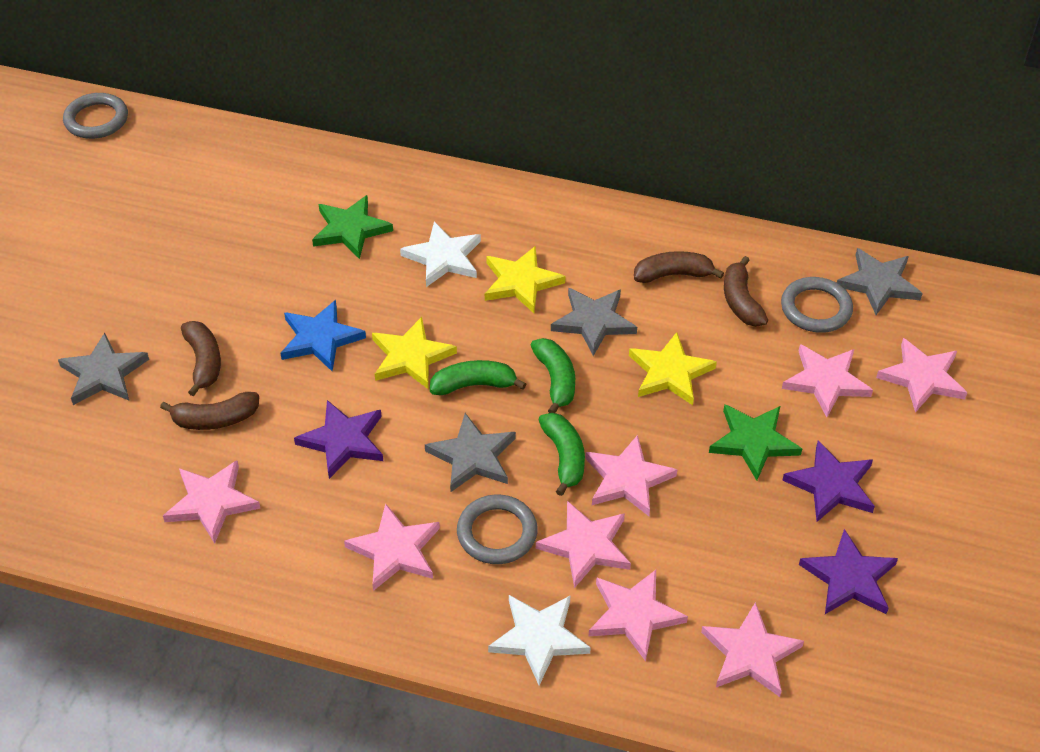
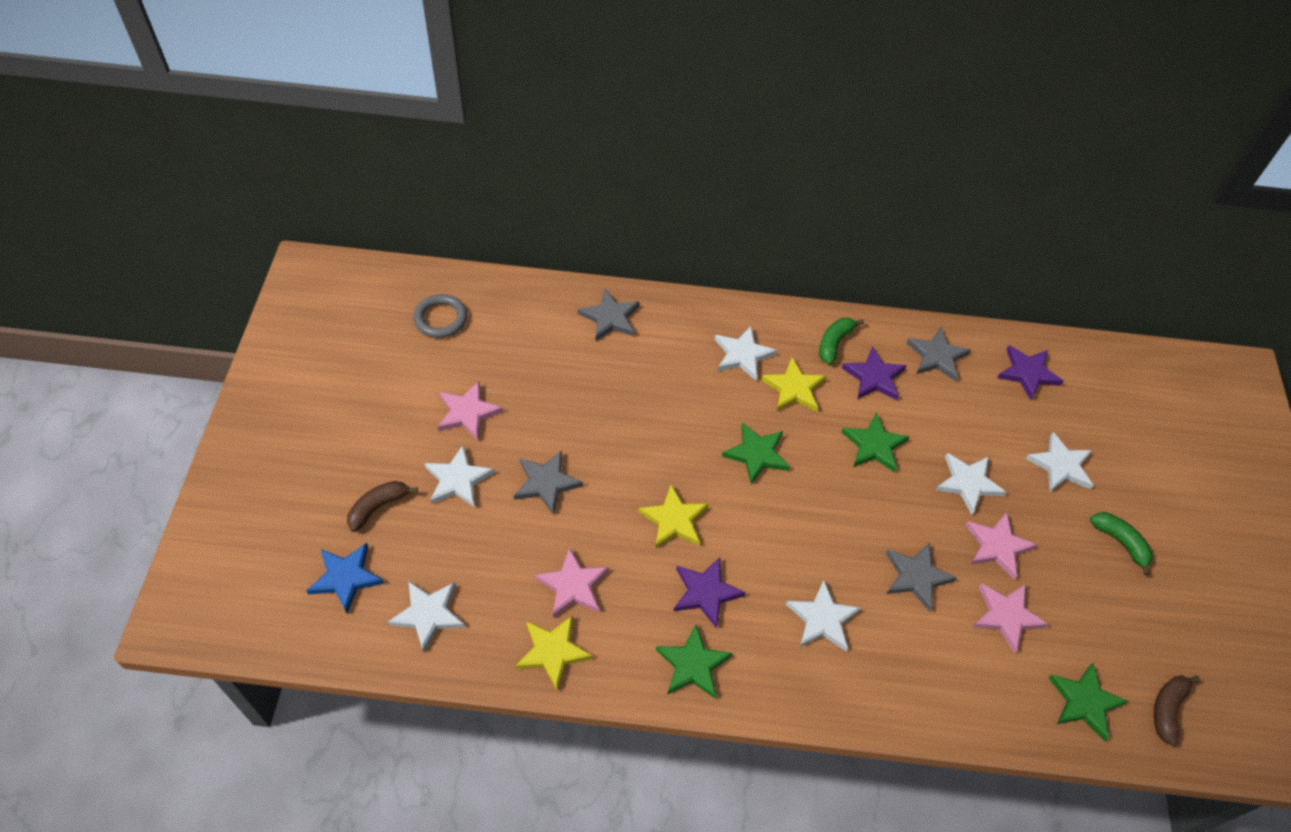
brown banana: 4 -> 2
green banana: 3 -> 2
green star: 2 -> 4
grey ring: 3 -> 1
pink star: 8 -> 4
white star: 2 -> 6

